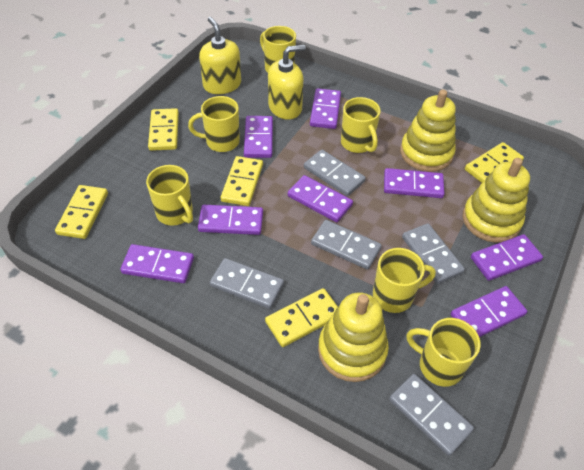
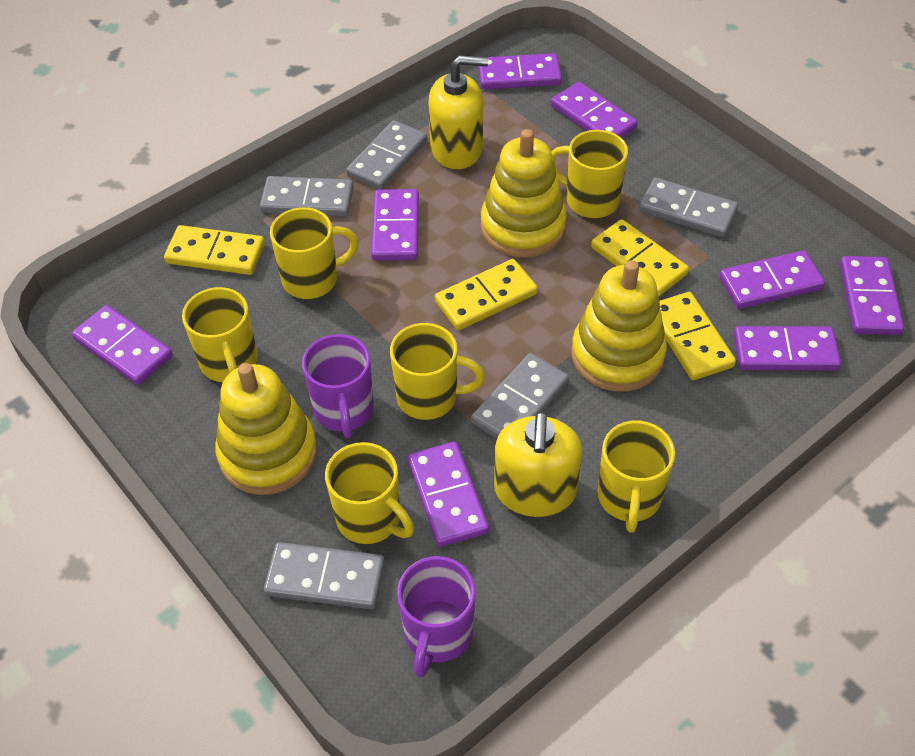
purple mug: 0 -> 2
yellow domino: 5 -> 4

